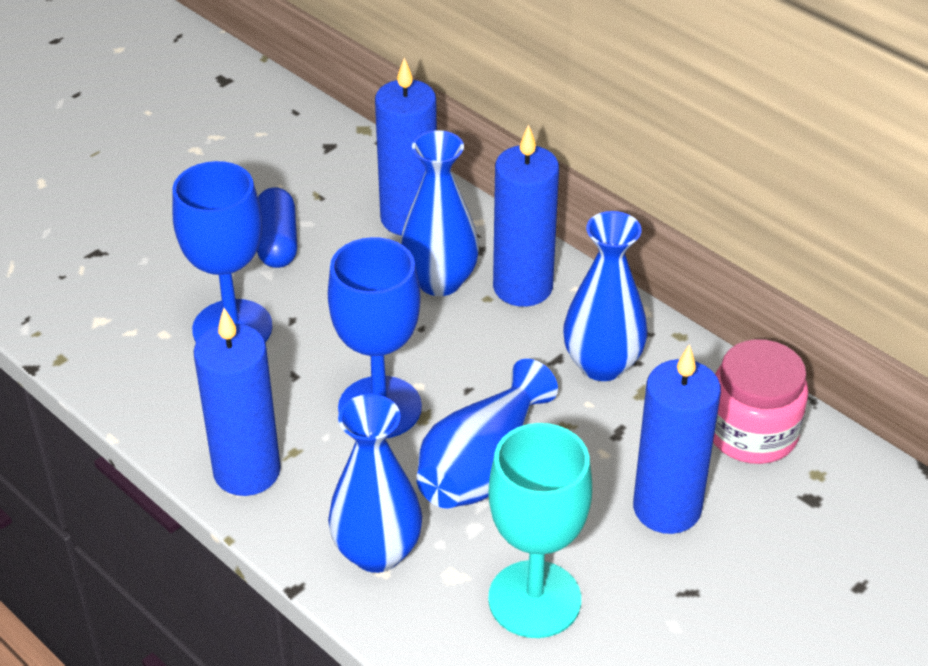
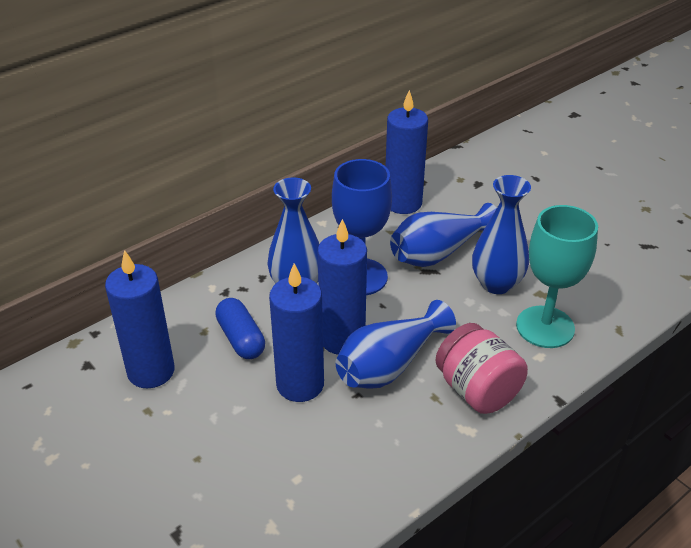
blue goblet: 2 -> 1

